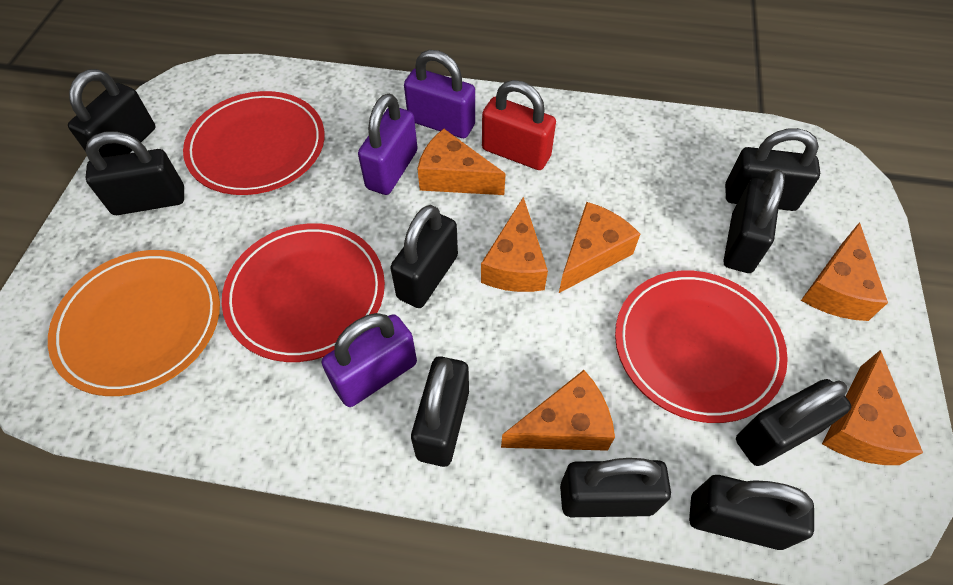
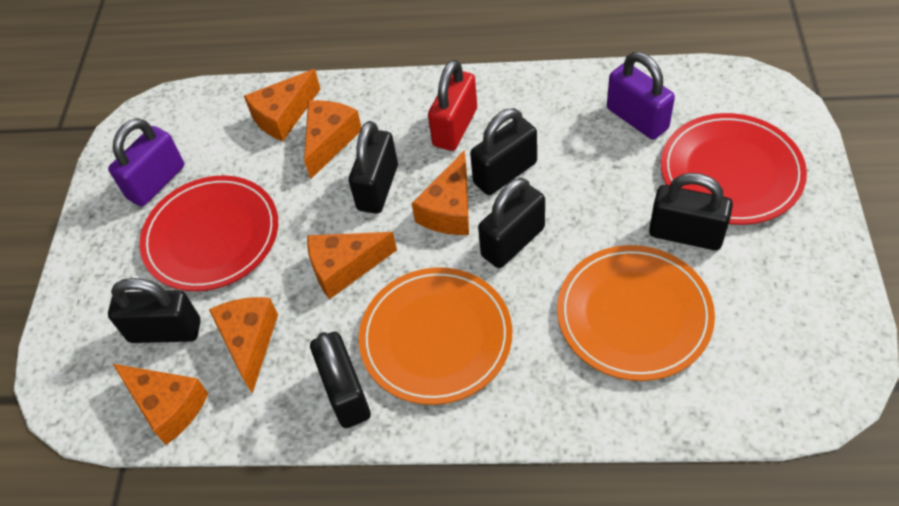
black padlock: 9 -> 6
orange plate: 1 -> 2
purple padlock: 3 -> 2
red plate: 3 -> 2

